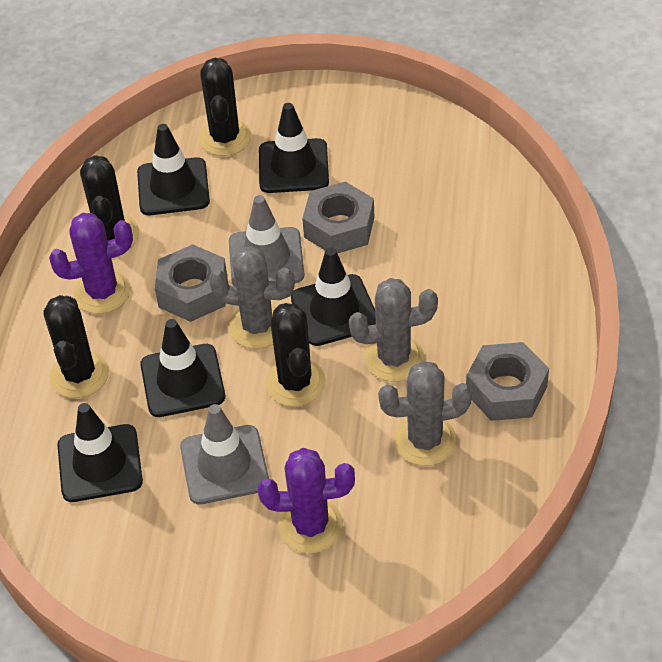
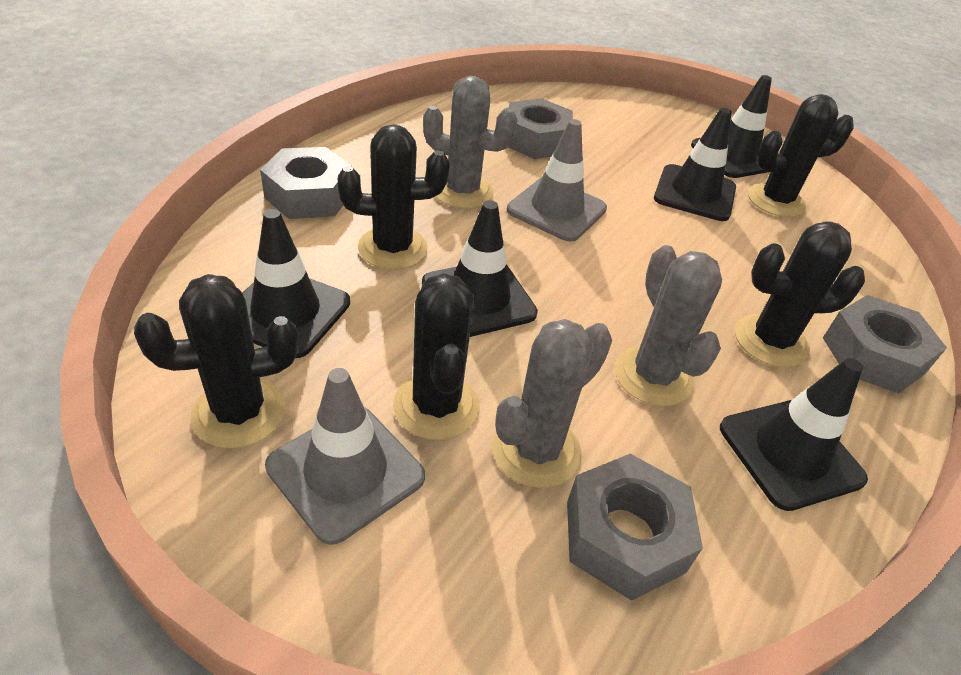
black cactus: 4 -> 5
grey nut: 3 -> 4
purple cactus: 2 -> 0

